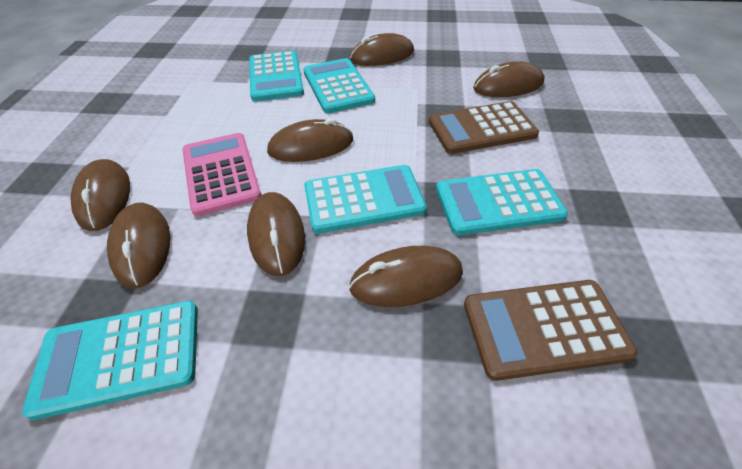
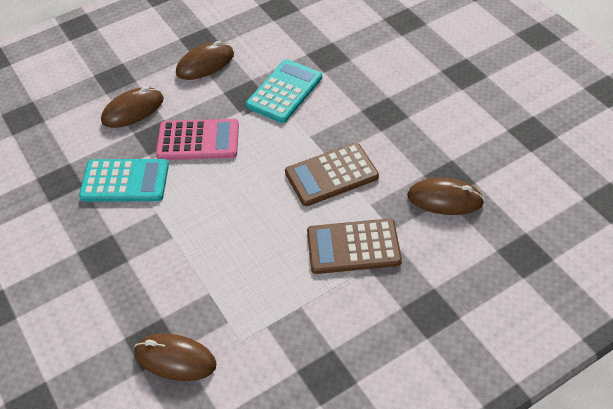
brown mouse: 7 -> 4
turquoise calculator: 5 -> 2

